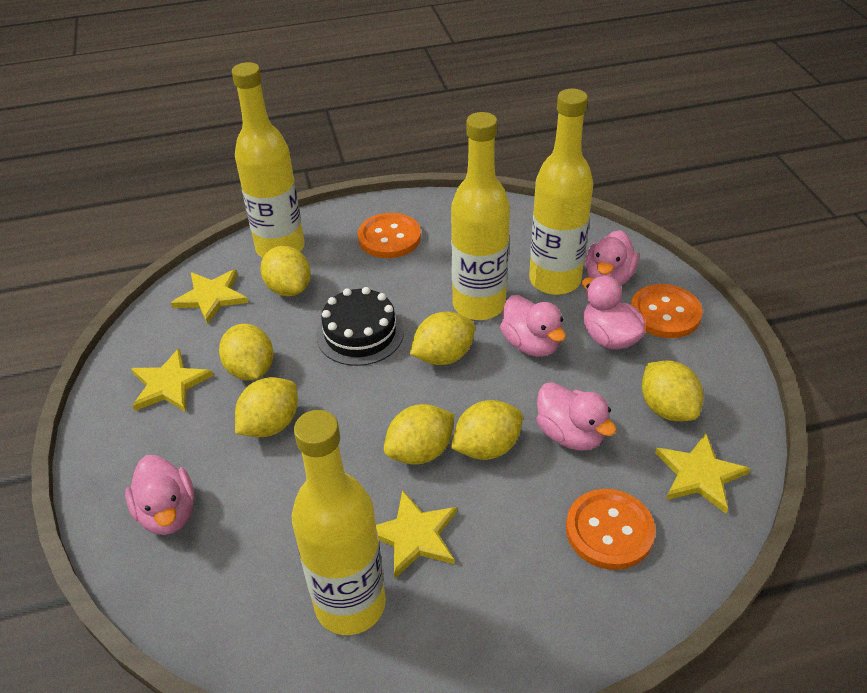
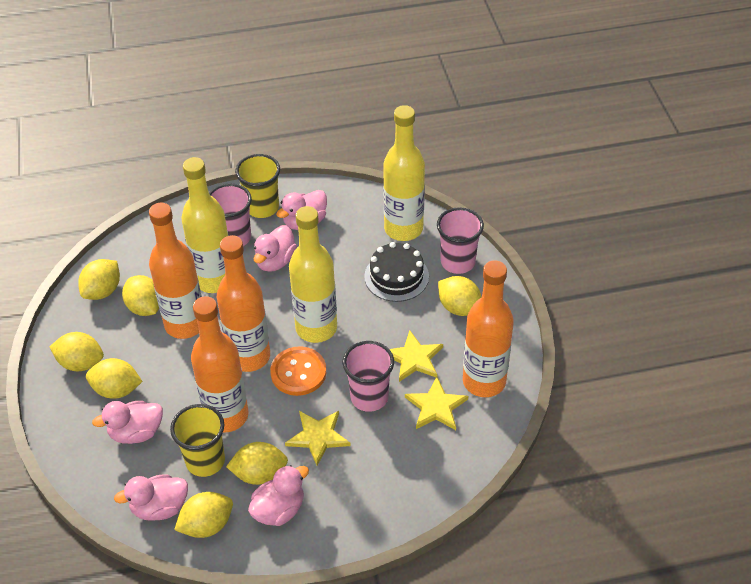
orange bottle: 0 -> 4
orange button: 3 -> 1
pink cup: 0 -> 3
yellow bottle: 4 -> 3
yellow cup: 0 -> 2
yellow star: 4 -> 3

